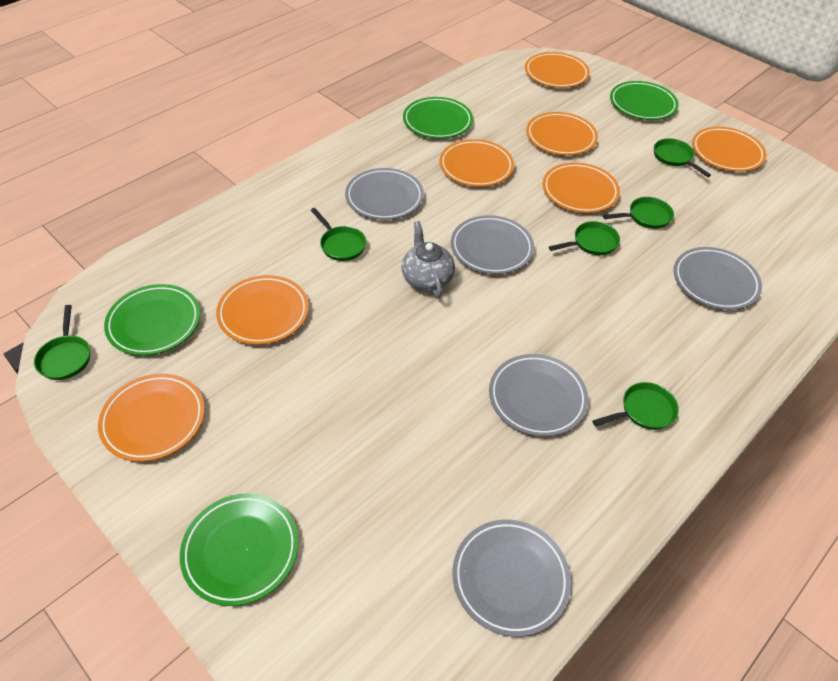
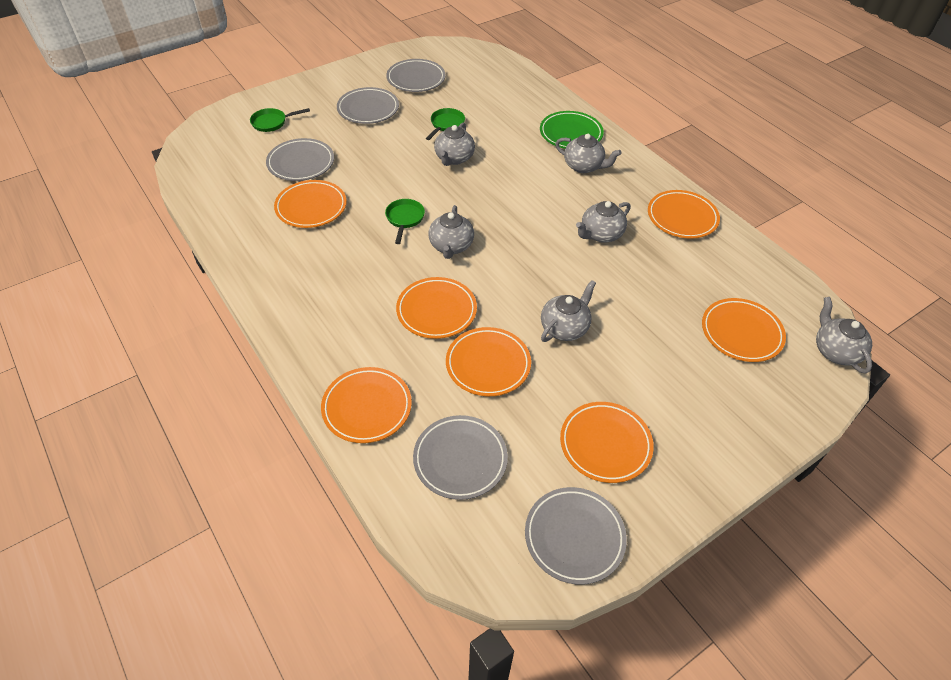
green pan: 6 -> 3
green plate: 4 -> 1
grey teapot: 1 -> 6

